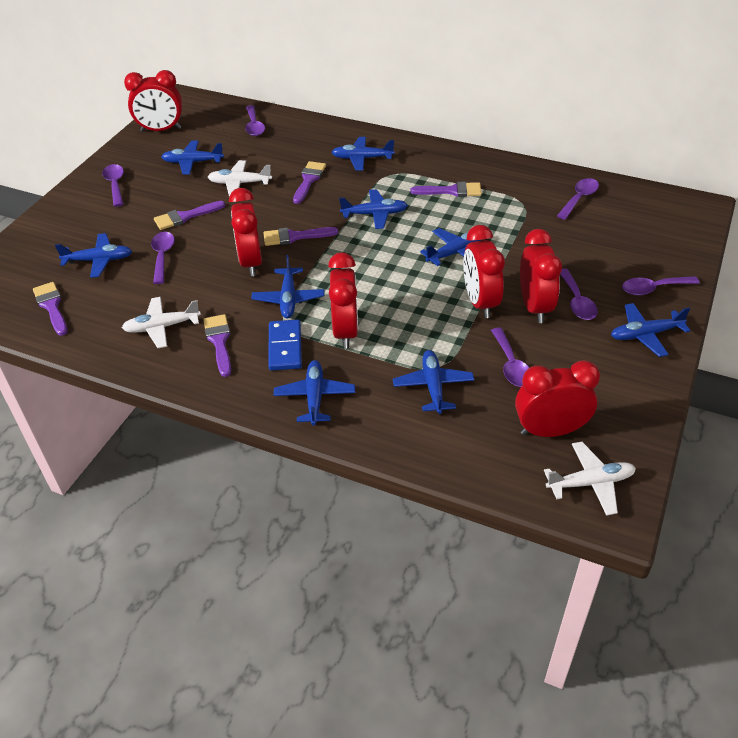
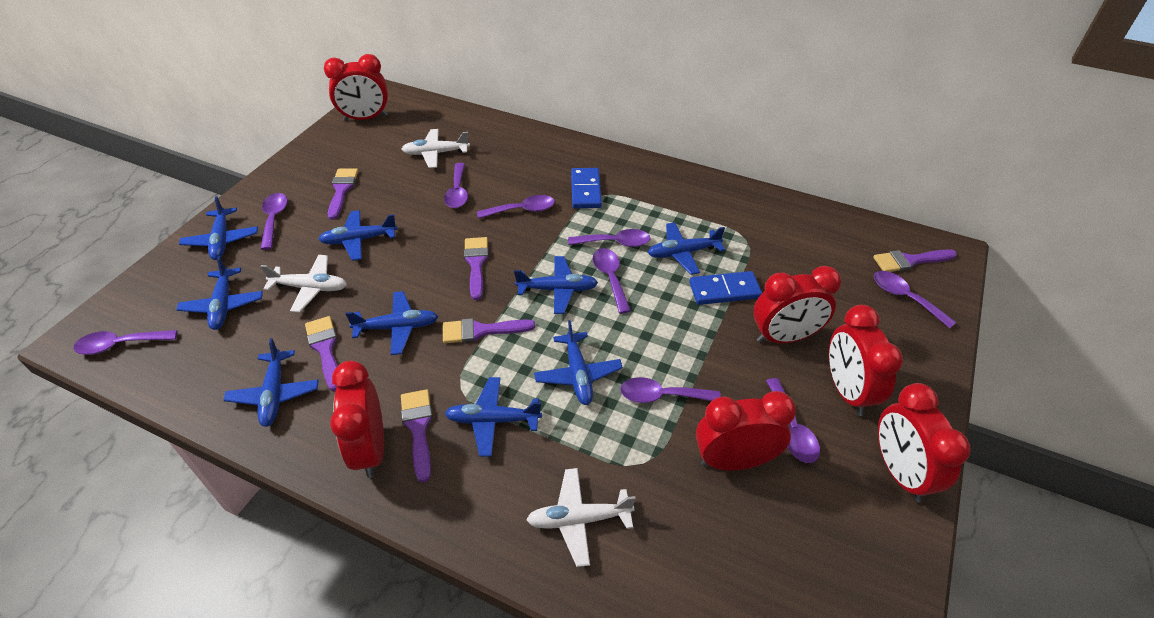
blue domino: 1 -> 2
purple spoon: 7 -> 9

